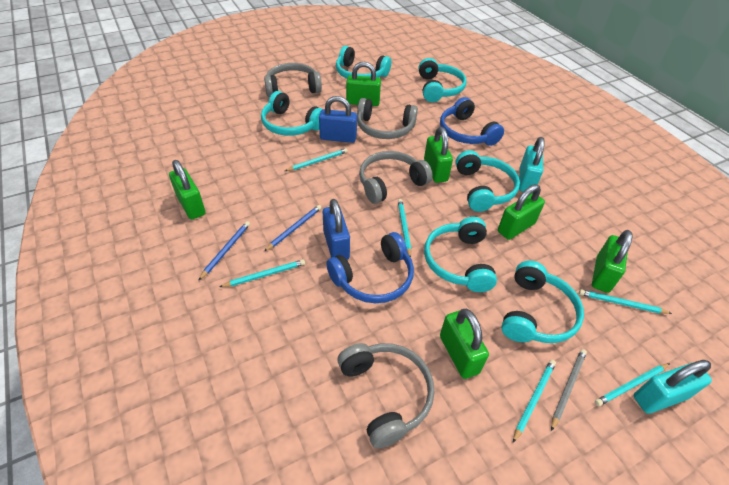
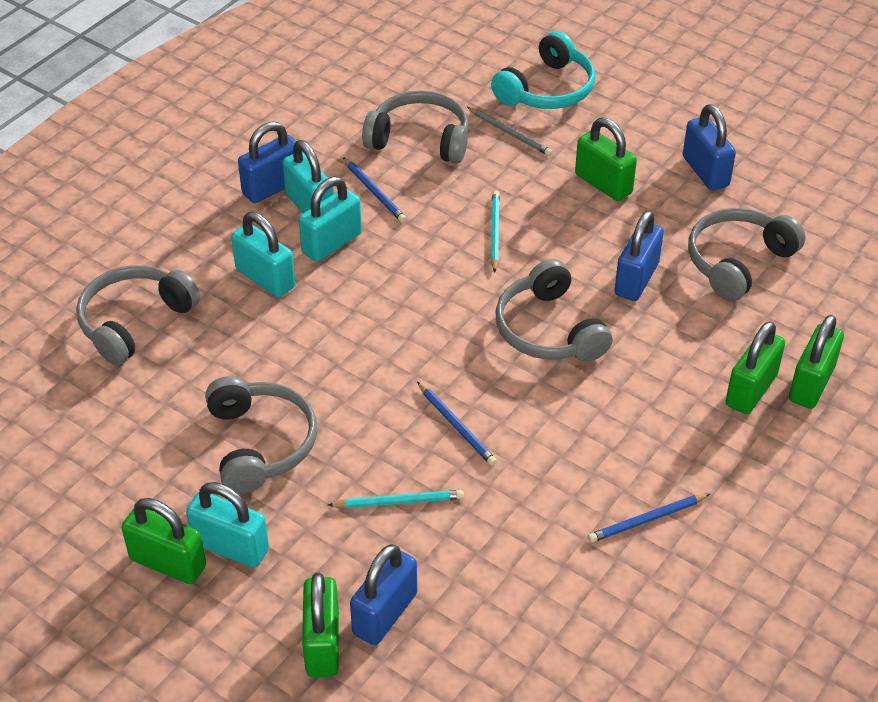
blue headphones: 2 -> 0
blue padlock: 2 -> 4
blue pencil: 2 -> 3
green padlock: 6 -> 5
grey headphones: 4 -> 5
turquoise headphones: 6 -> 1
turquoise padlock: 2 -> 4
turquoise pencil: 6 -> 2

